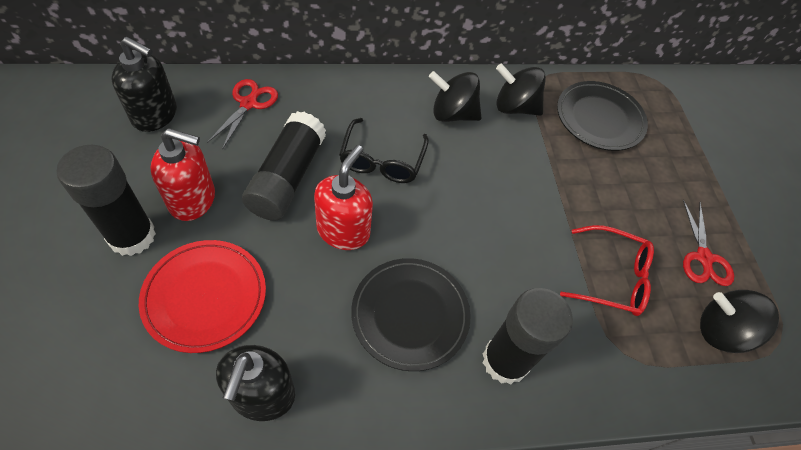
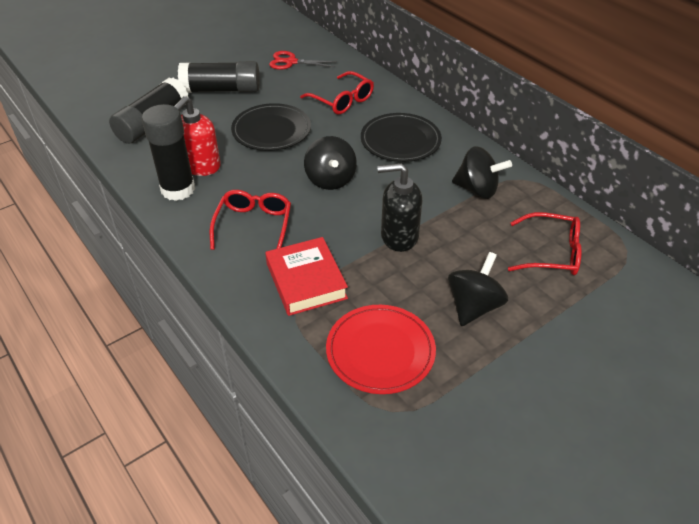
black glasses: 1 -> 0
black soap dispenser: 2 -> 1
red book: 0 -> 1
red glasses: 1 -> 3
red scissors: 2 -> 1
red soap dispenser: 2 -> 1

